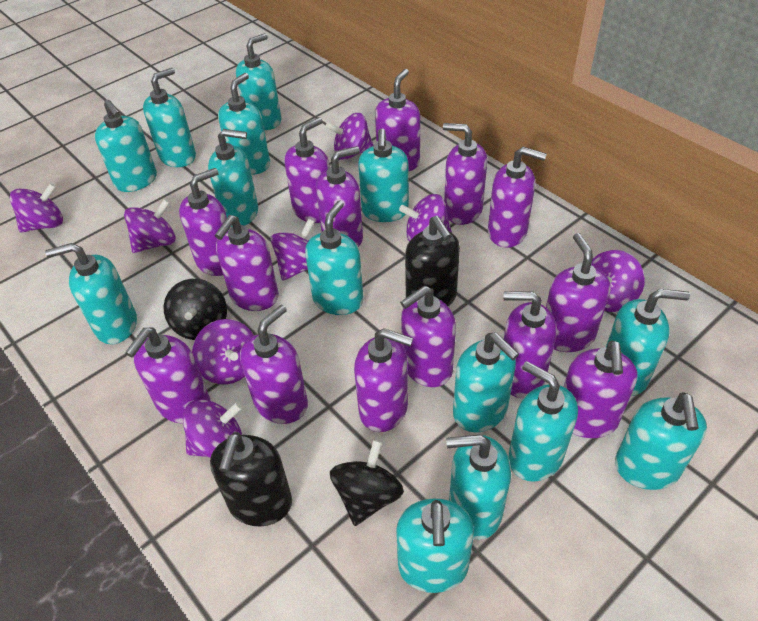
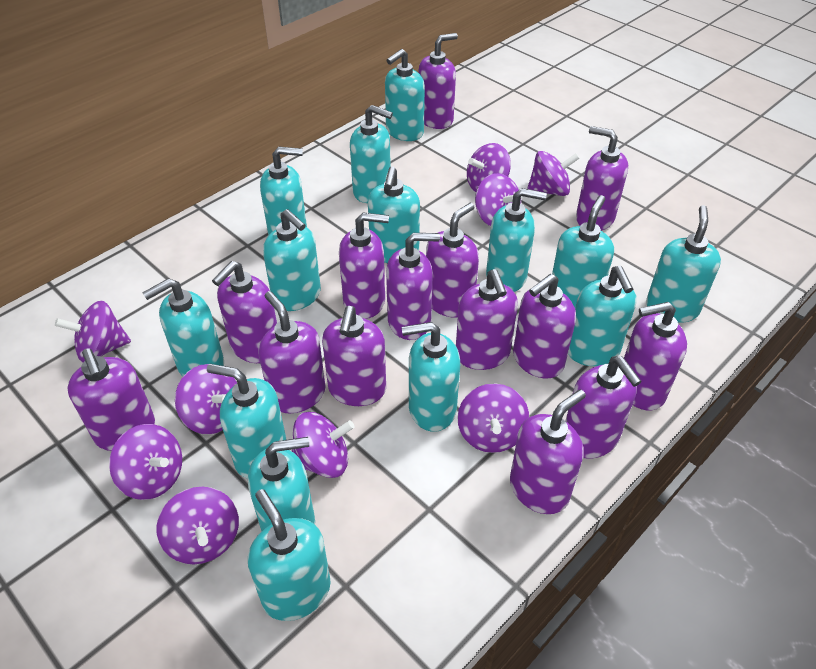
black soap dispenser: 2 -> 0
black spinning top: 2 -> 0
purple spinning top: 8 -> 9

